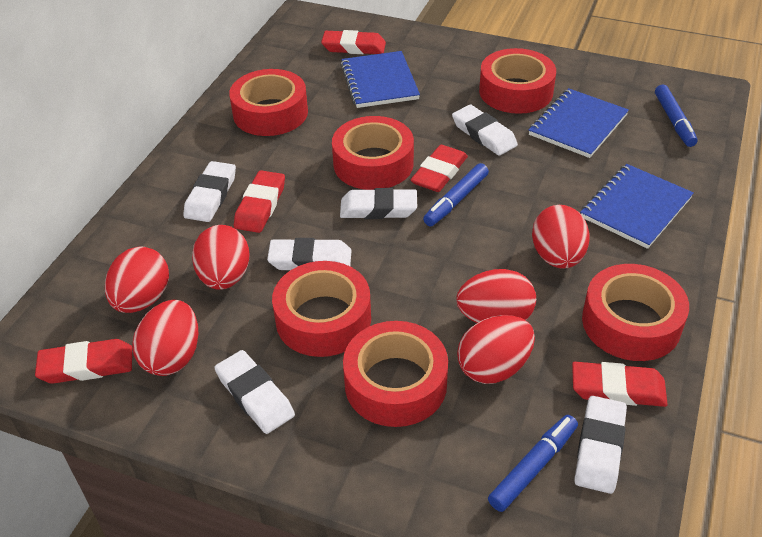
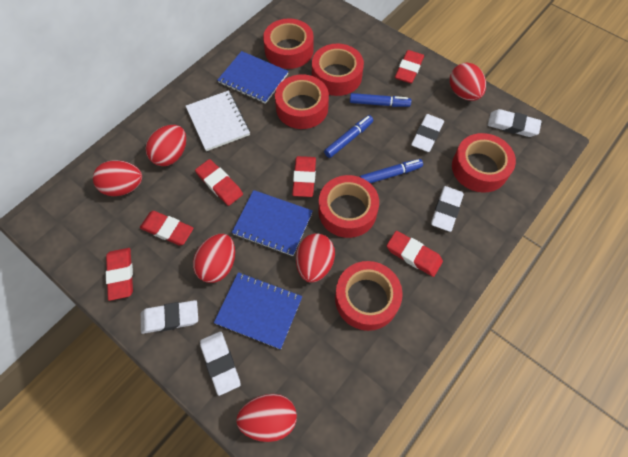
red eraser: 5 -> 6
white eraser: 6 -> 5
white notebook: 0 -> 1

